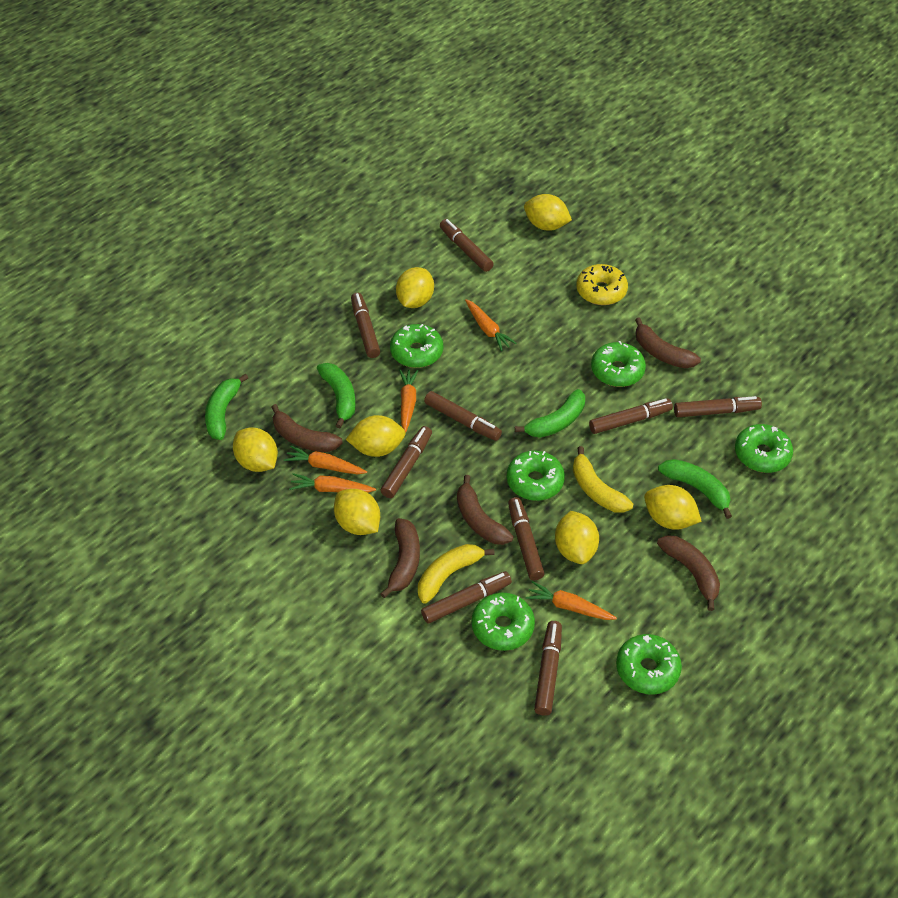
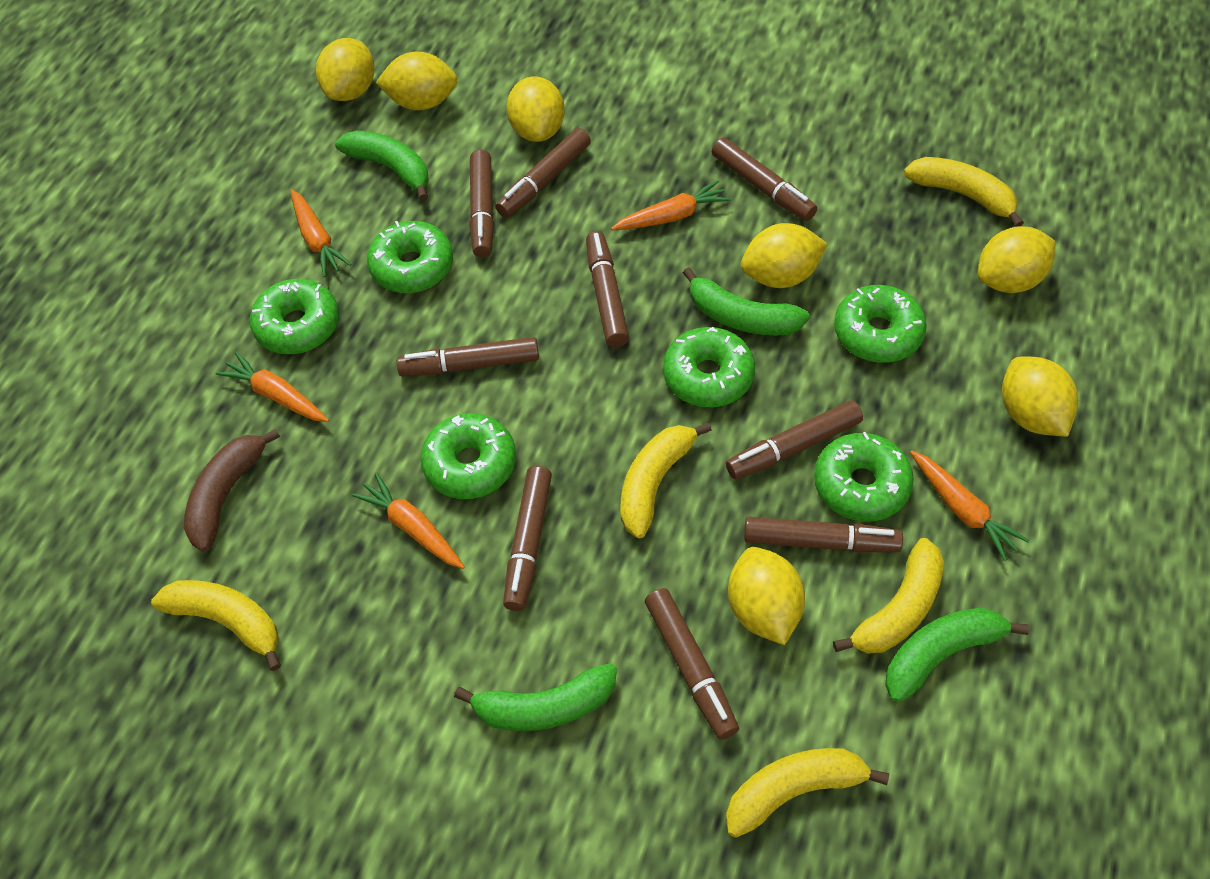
brown banana: 5 -> 1
yellow banana: 2 -> 5
yellow donut: 1 -> 0

